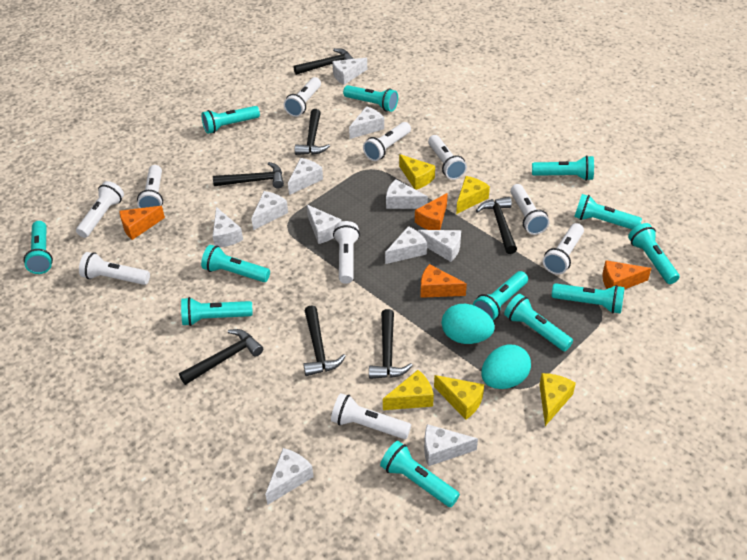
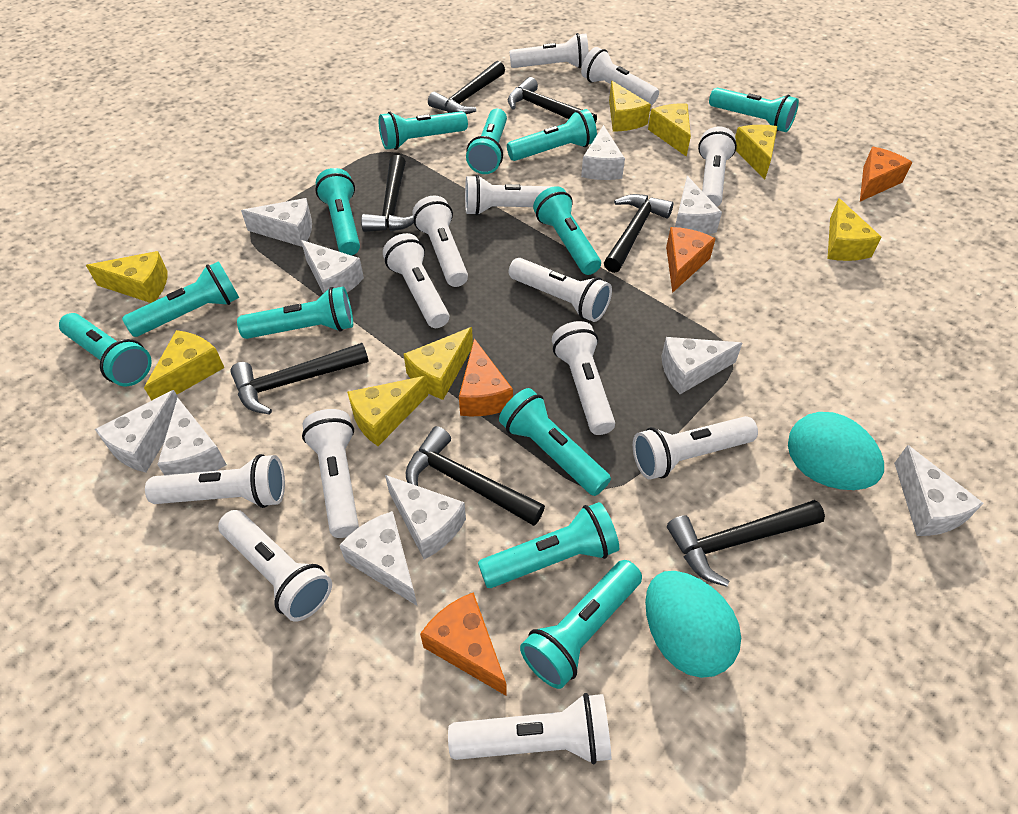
white cheese: 11 -> 10
white flashlight: 10 -> 13
yellow cheese: 5 -> 8

